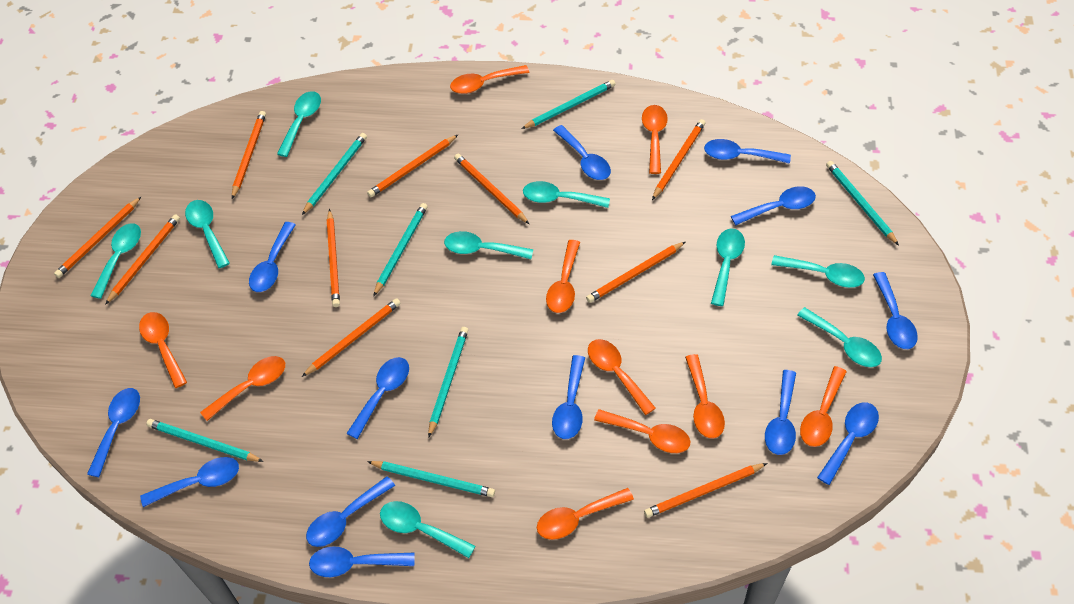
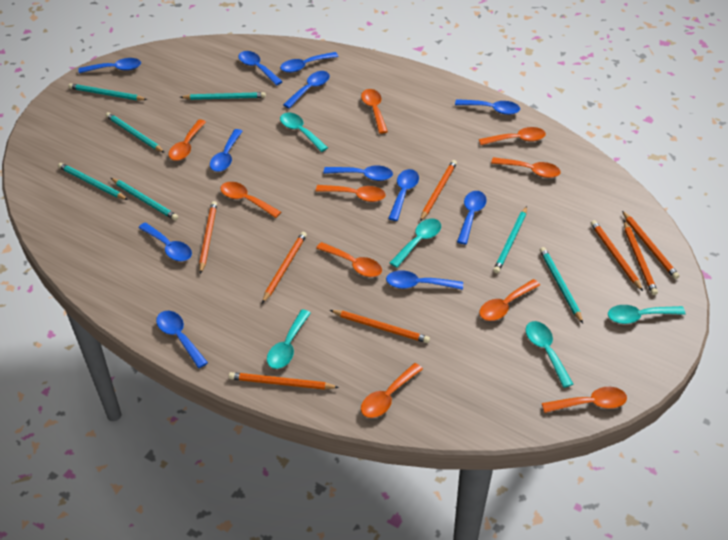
blue spoon: 13 -> 12
orange pencil: 10 -> 8
turquoise spoon: 9 -> 5

